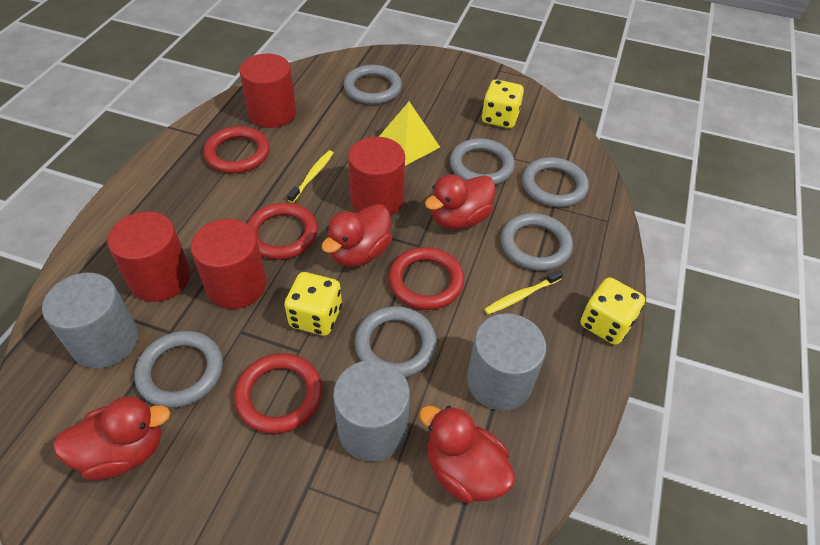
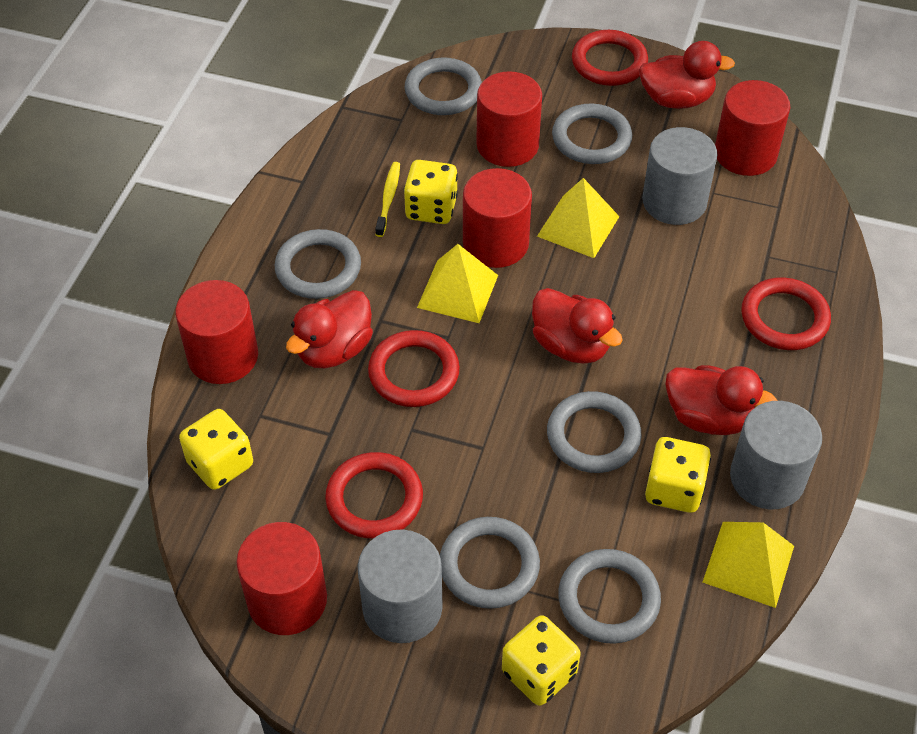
red cylinder: 4 -> 5
yellow dice: 3 -> 4
yellow pyramid: 1 -> 3
yellow toothbrush: 2 -> 1

